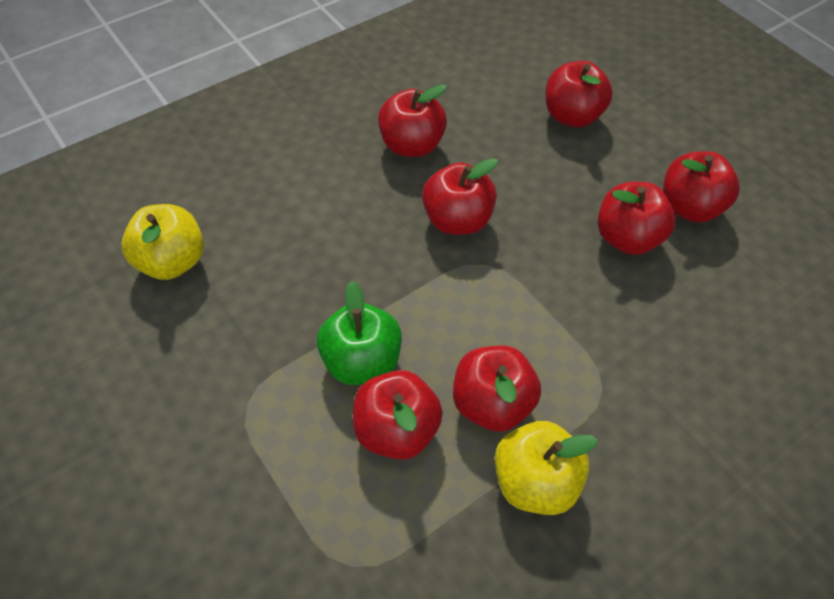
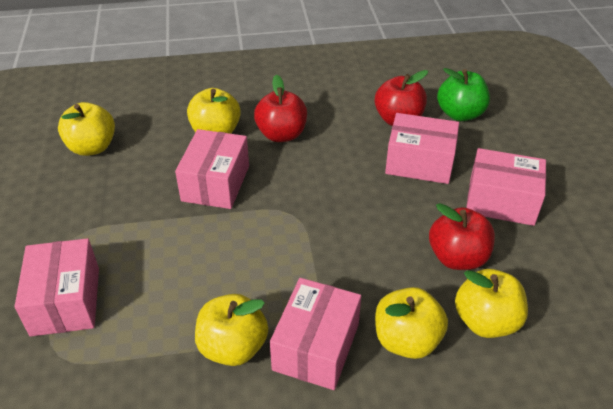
pink box: 0 -> 5
red apple: 7 -> 3
yellow apple: 2 -> 5

